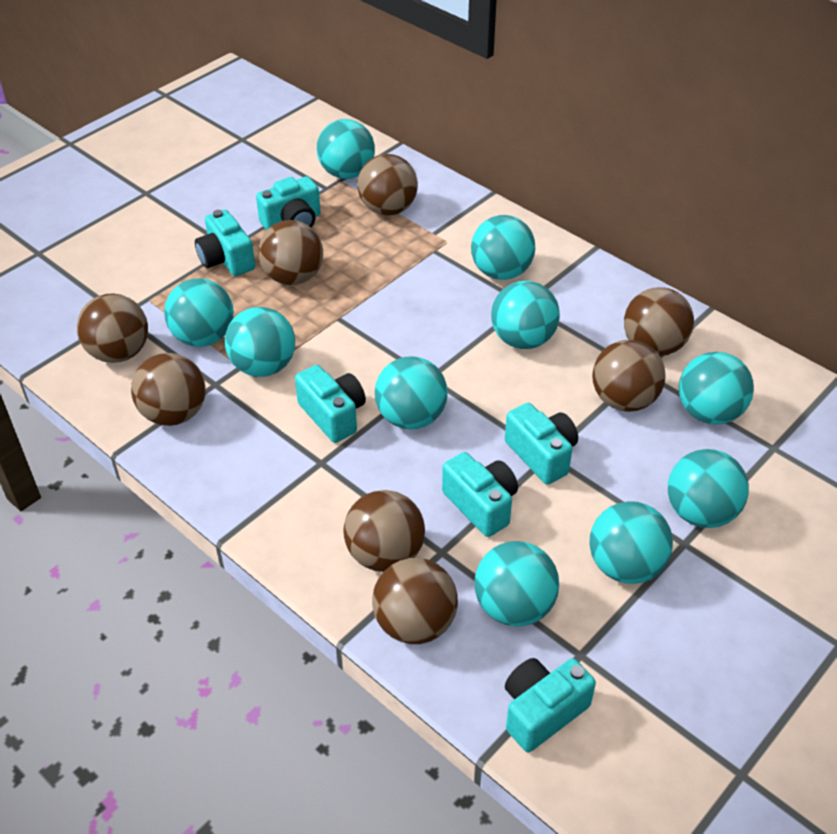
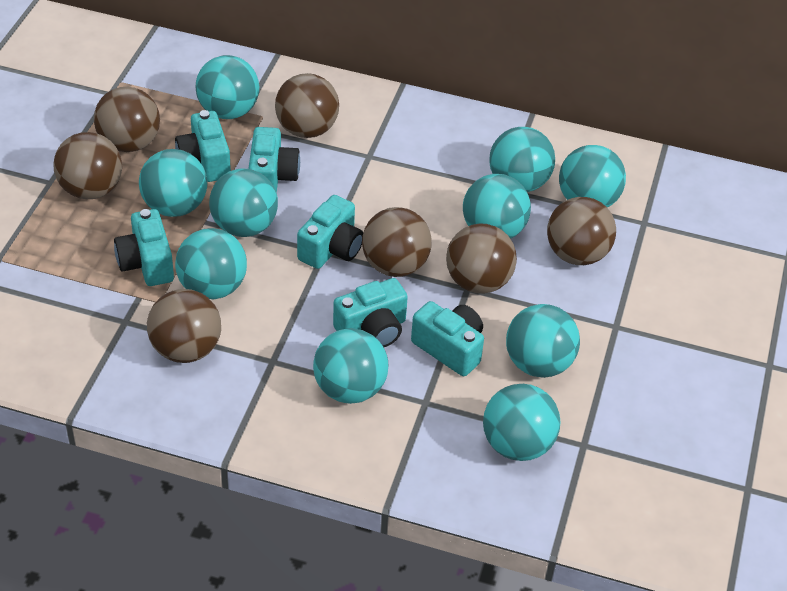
brown ball: 8 -> 7

